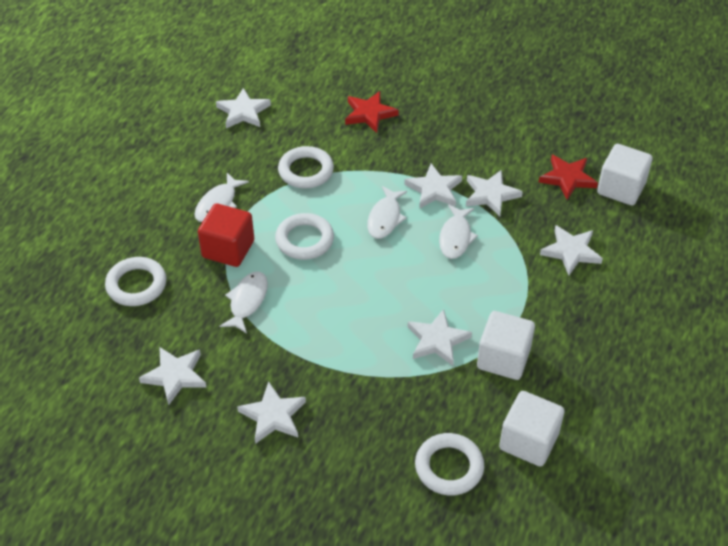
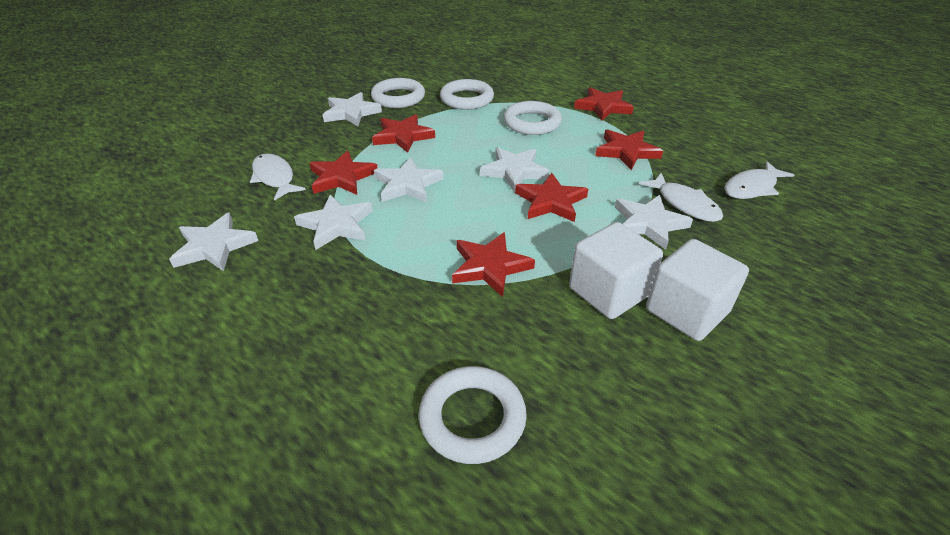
red cube: 1 -> 0
red star: 2 -> 6
white cube: 3 -> 2
white fish: 4 -> 3
white star: 7 -> 6

